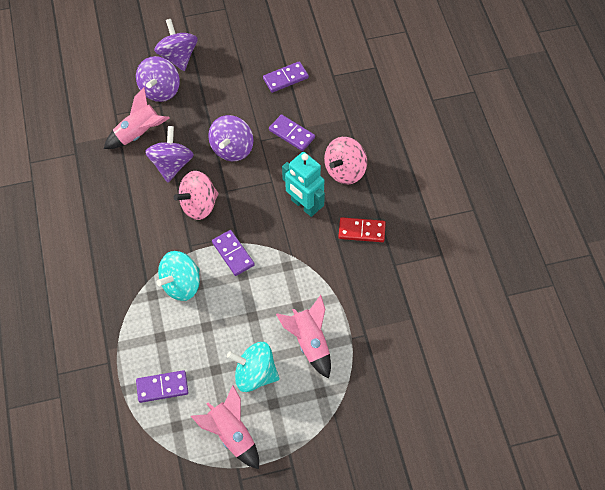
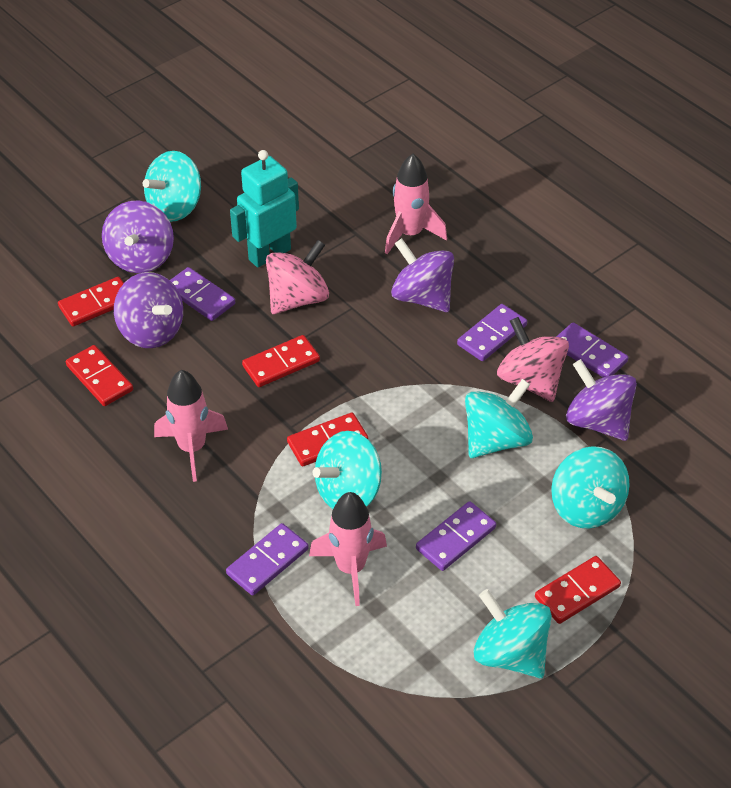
purple domino: 4 -> 5
red domino: 1 -> 5
turquoise spinning top: 2 -> 5

